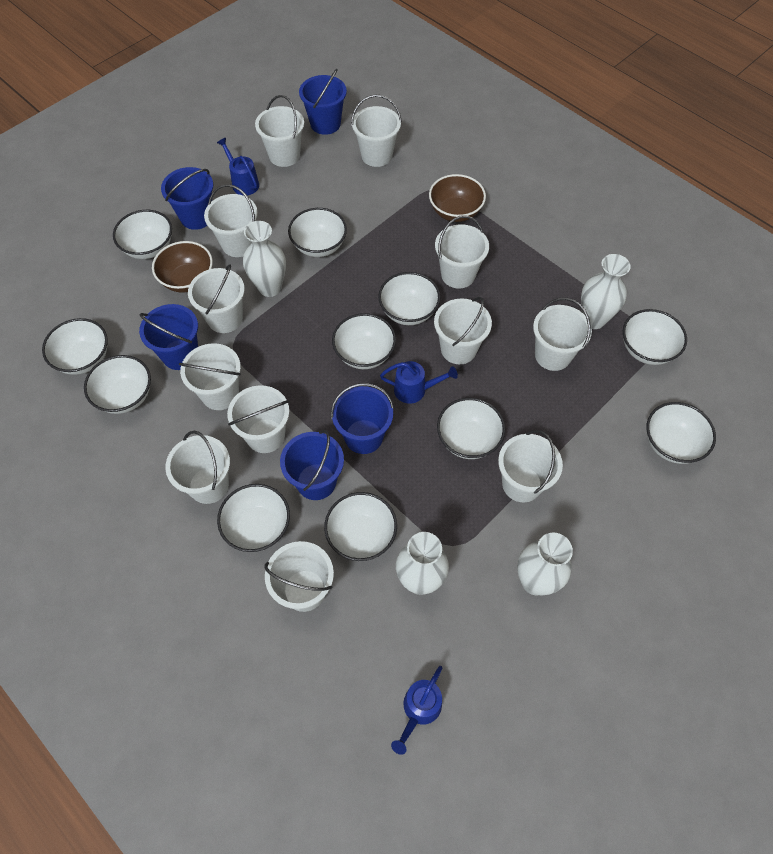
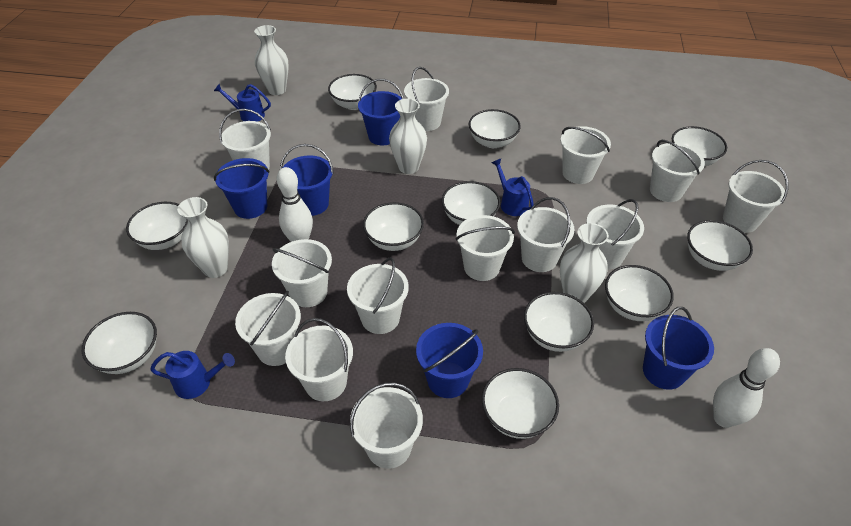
brown bowl: 2 -> 0
white bowling pin: 0 -> 2
white bucket: 12 -> 13

